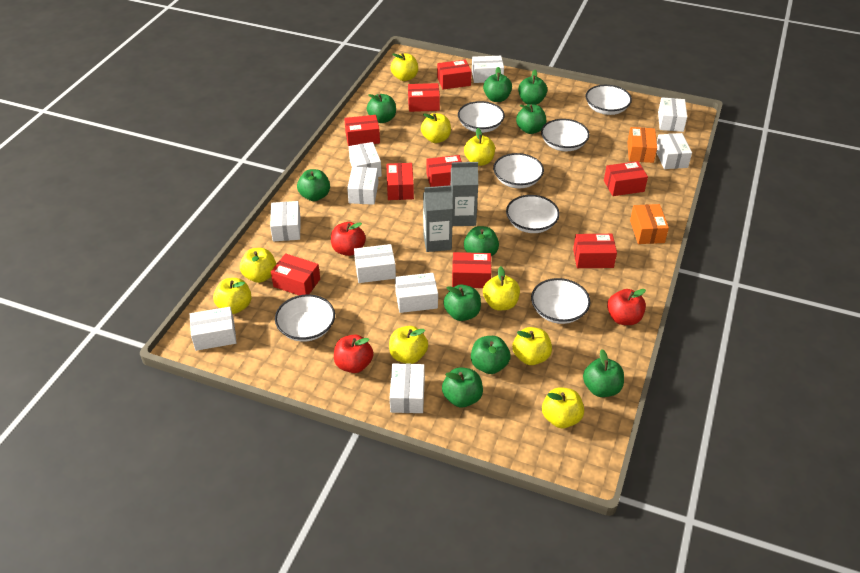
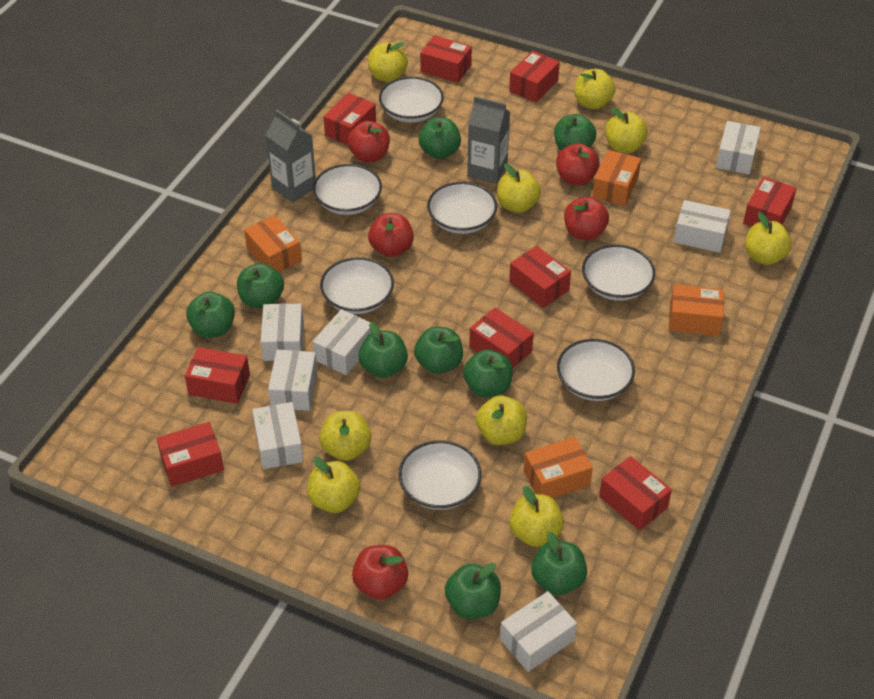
green apple: 10 -> 9
orange box: 2 -> 4
red apple: 3 -> 5
white box: 10 -> 7

